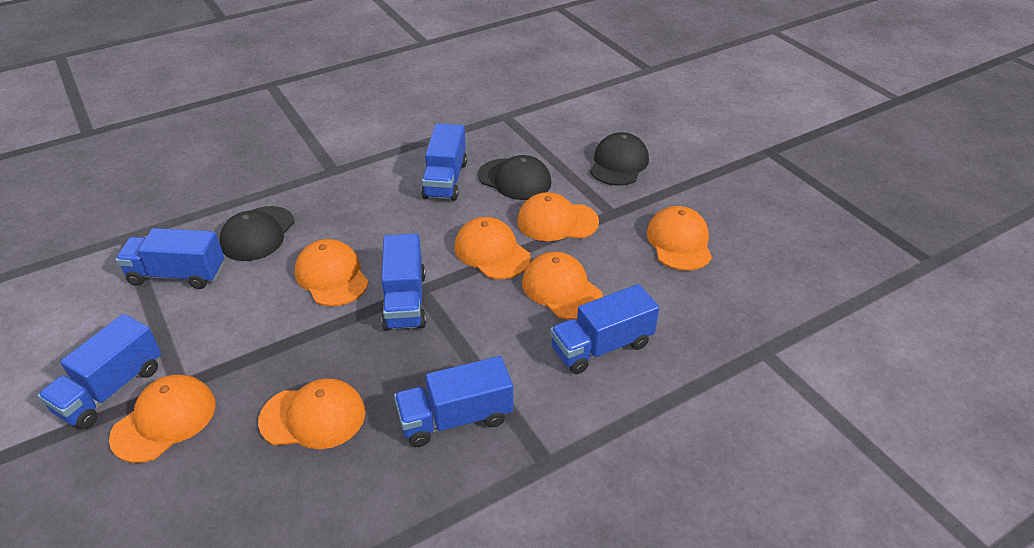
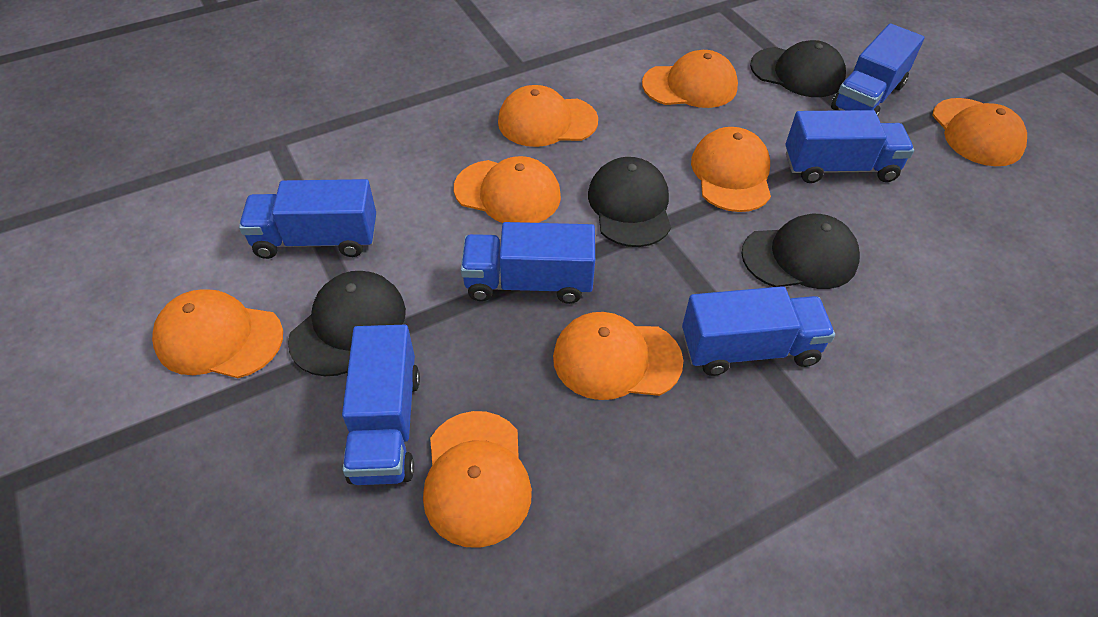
black cap: 3 -> 4
orange cap: 7 -> 8

